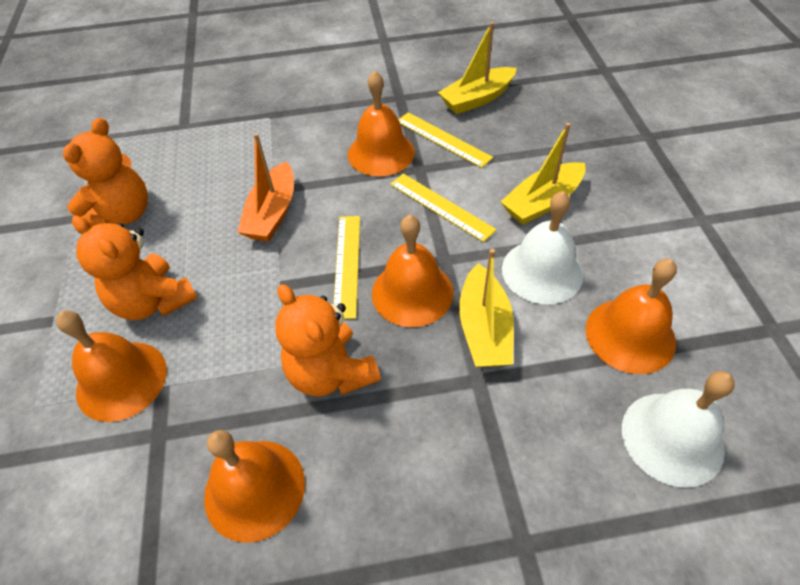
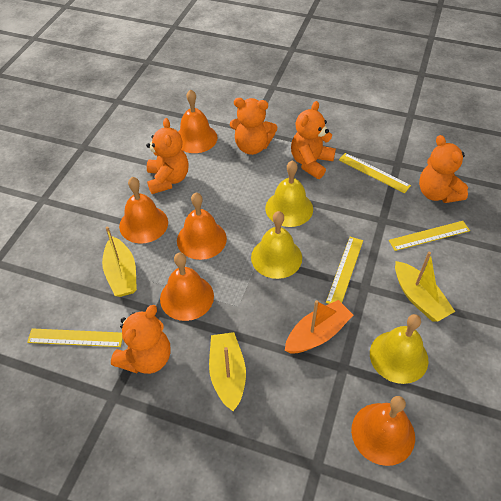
orange teddy bear: 3 -> 5
white bell: 2 -> 0
yellow bell: 0 -> 3
yellow ruler: 3 -> 4

